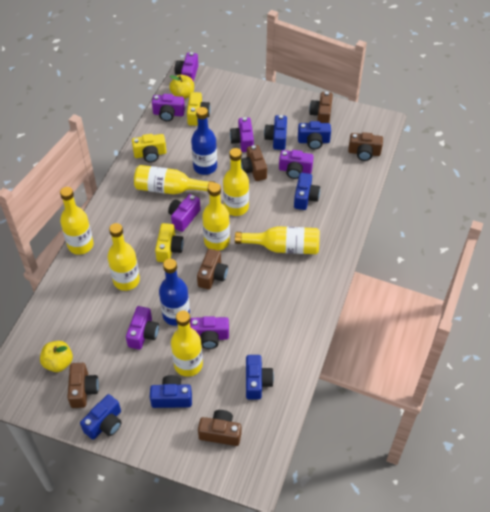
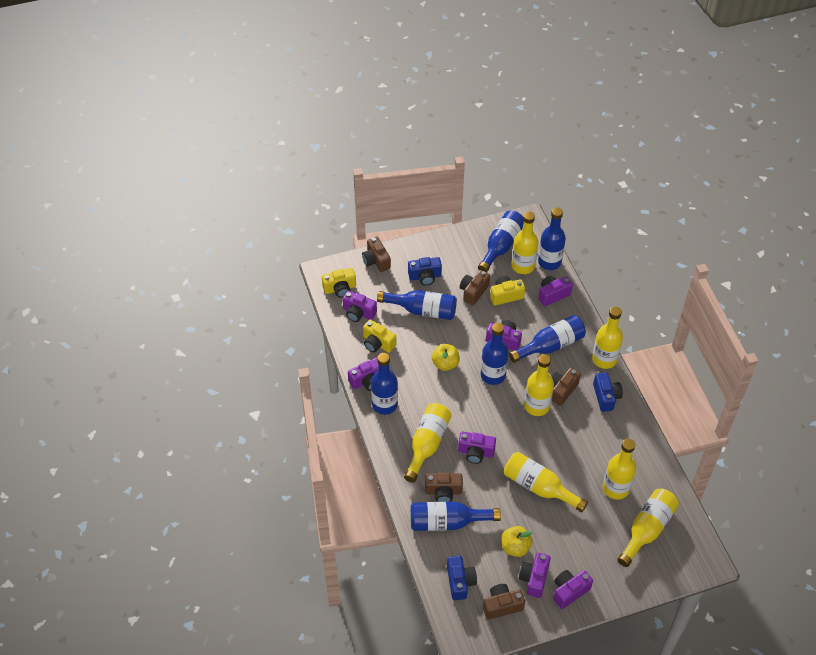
blue bottle: 2 -> 7
blue camera: 6 -> 3
brown camera: 6 -> 5

